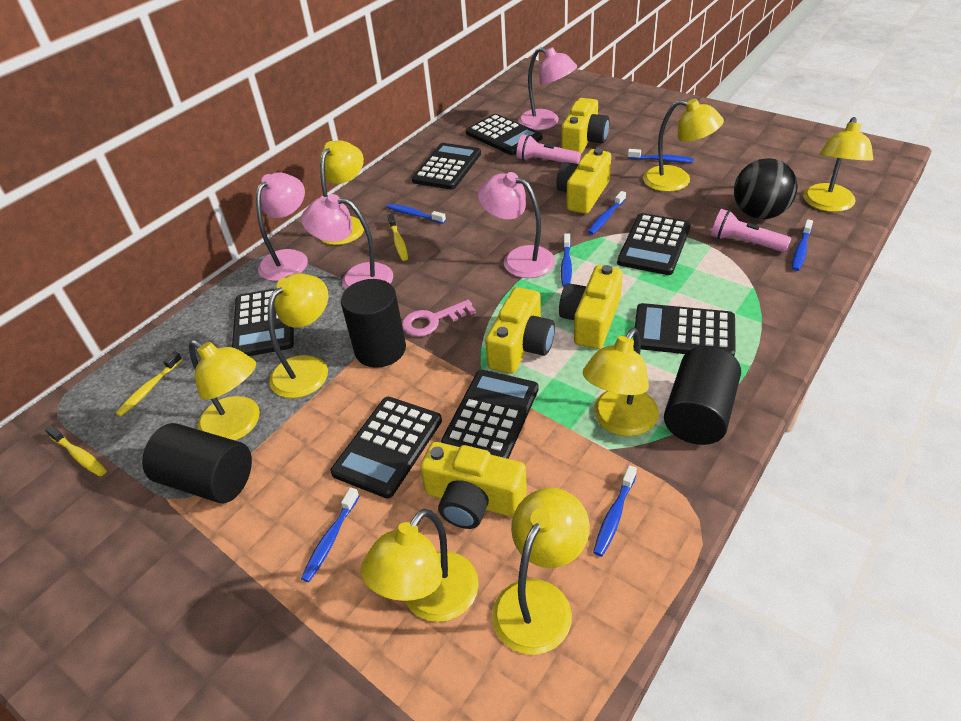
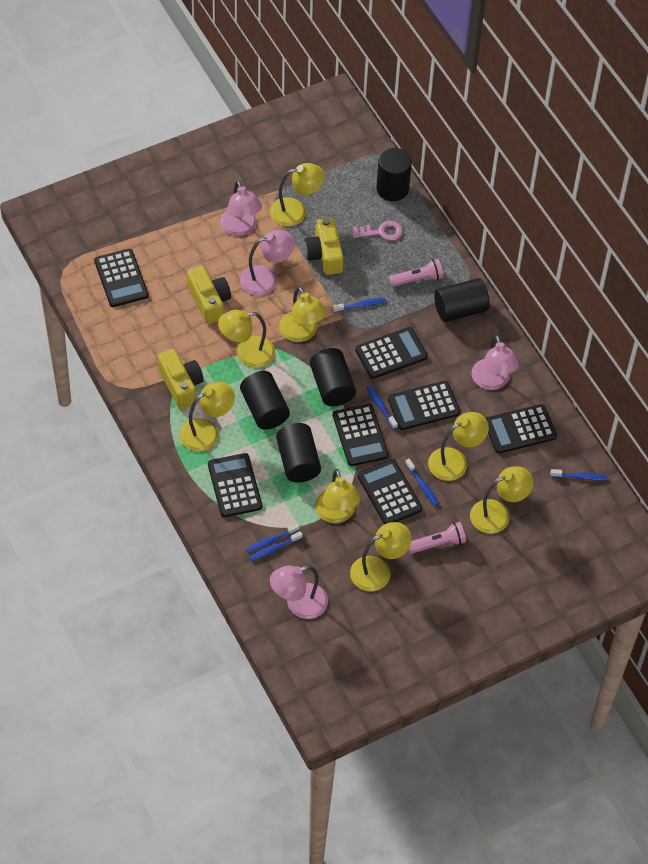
black ball: 1 -> 0
black cylinder: 3 -> 5
blue toothbrush: 7 -> 6
yellow camera: 5 -> 3
yellow toothbrush: 3 -> 0

